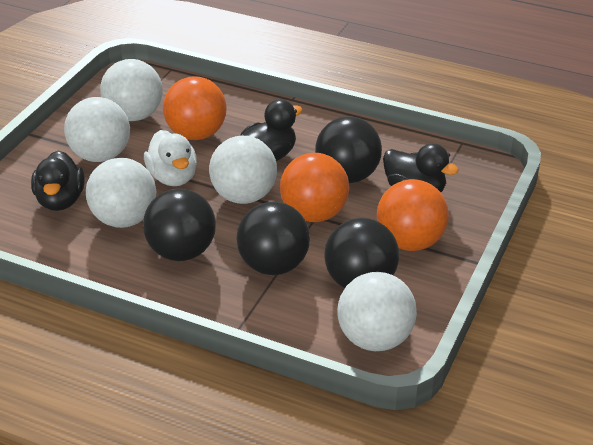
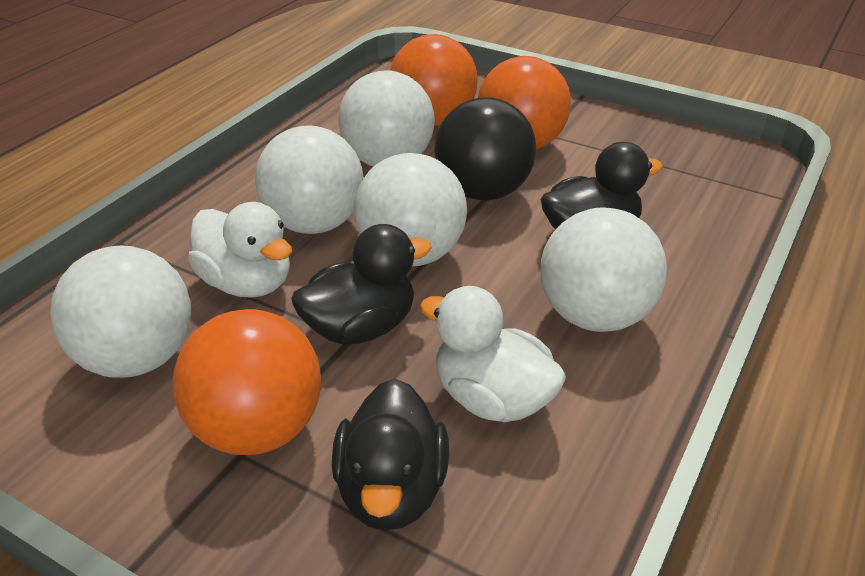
black ball: 4 -> 1
white duck: 1 -> 2

